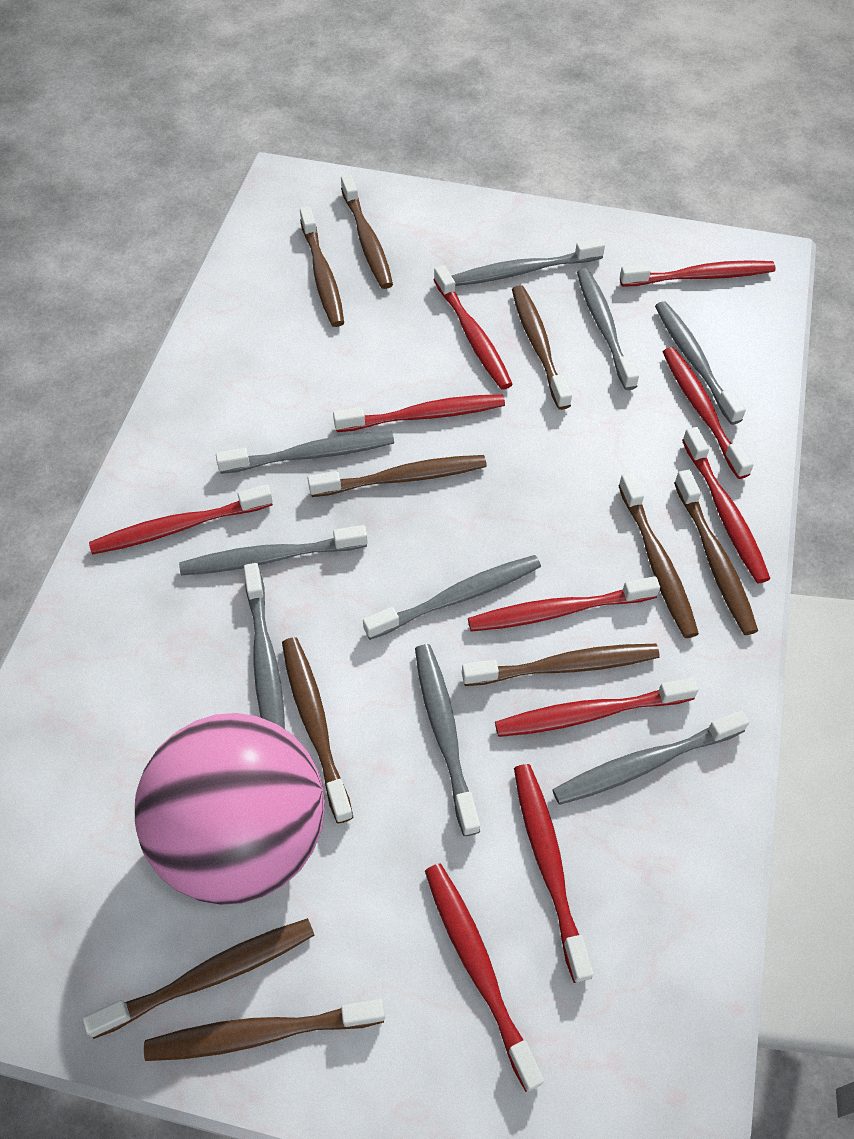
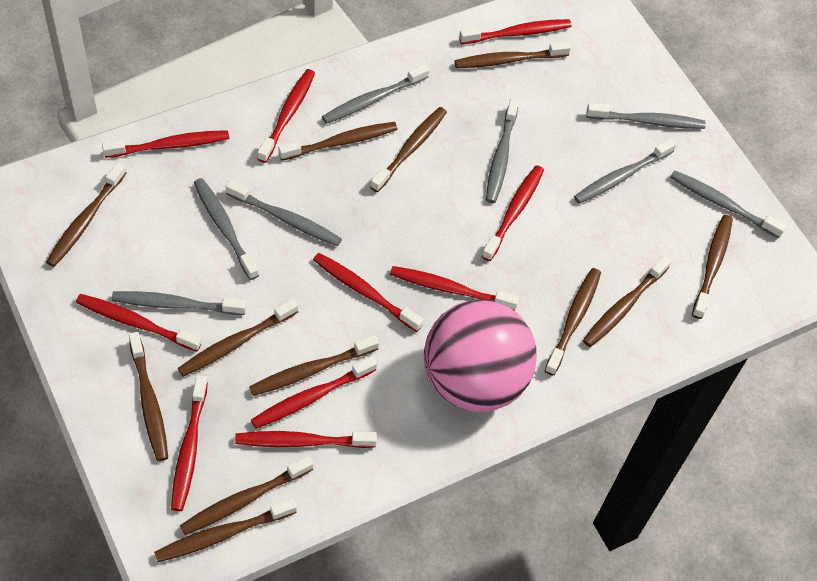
brown toothbrush: 10 -> 12
grey toothbrush: 9 -> 8

